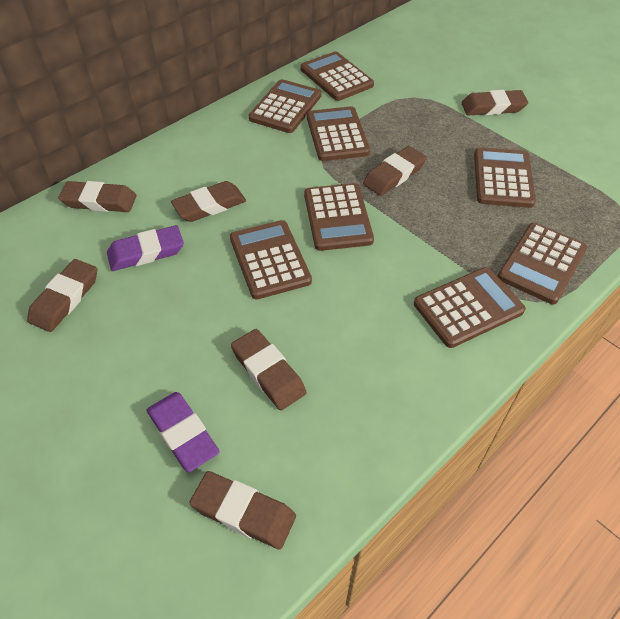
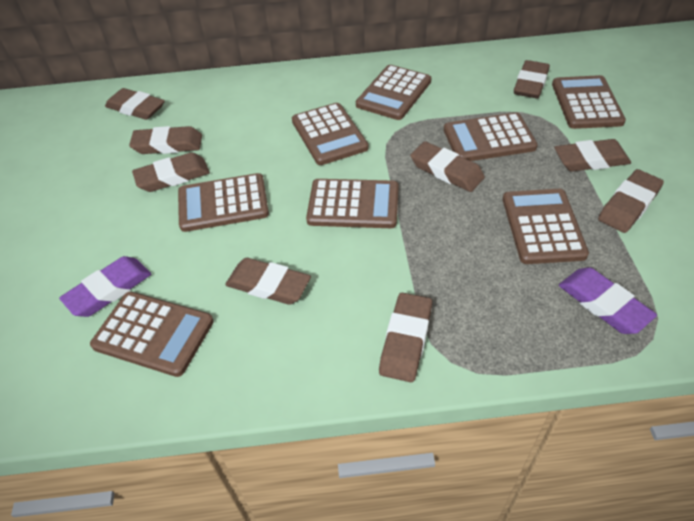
brown eraser: 7 -> 9

